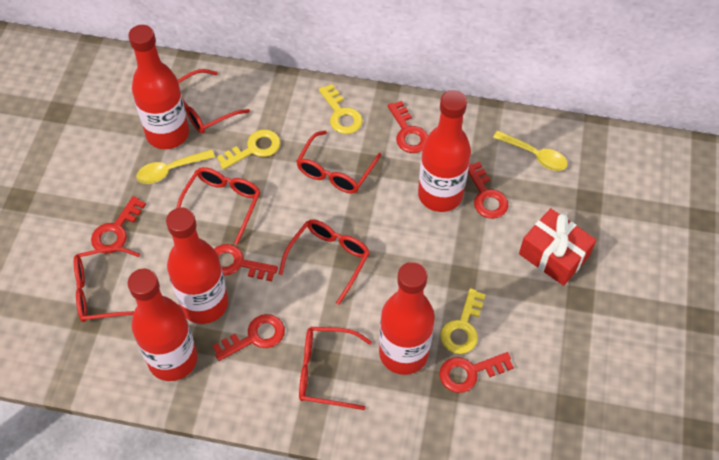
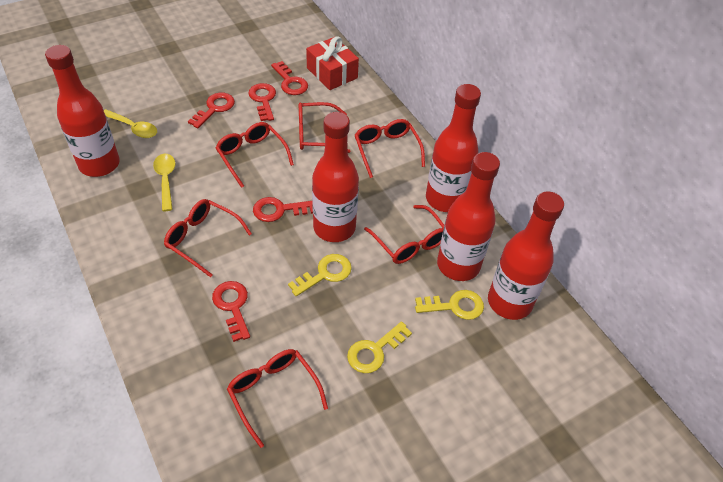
red key: 6 -> 5

